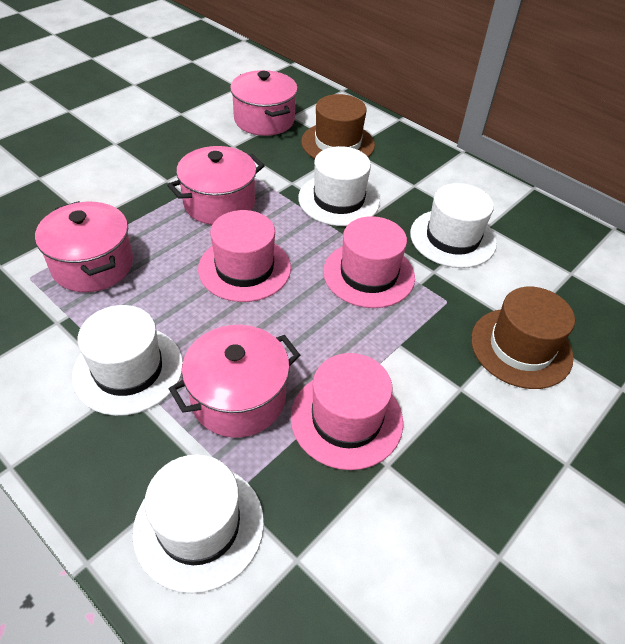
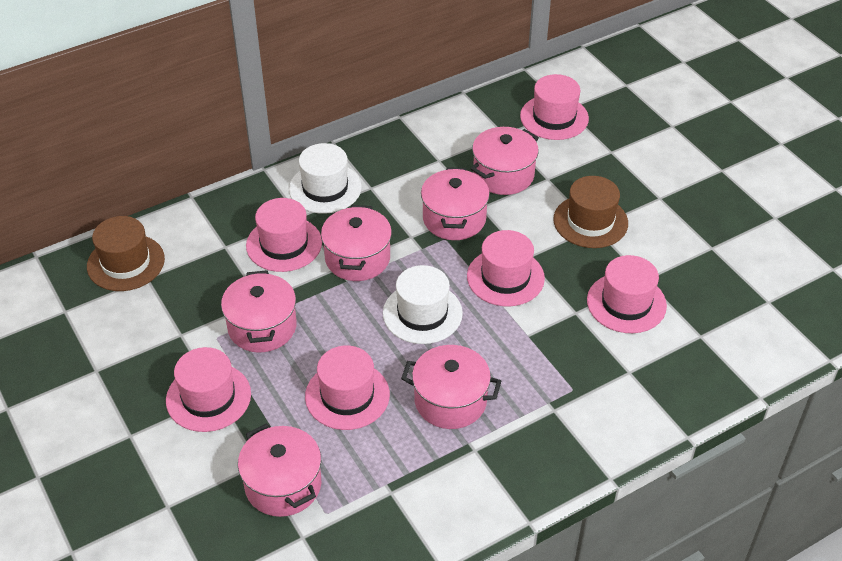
pink hat: 3 -> 6
pink pot: 4 -> 6
white hat: 4 -> 2

